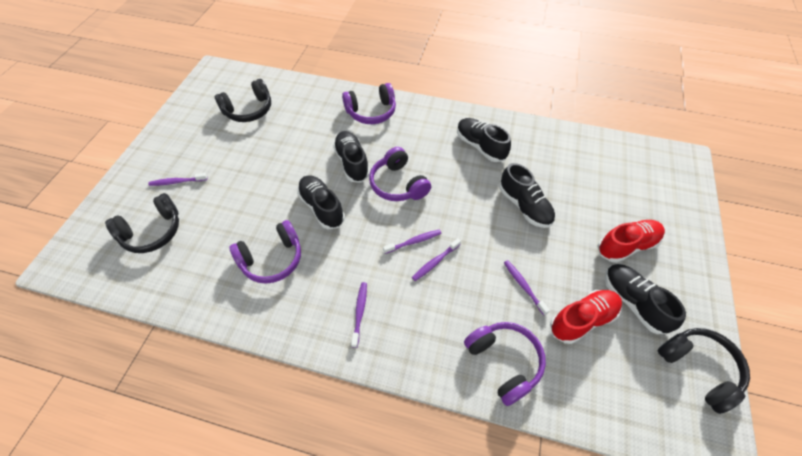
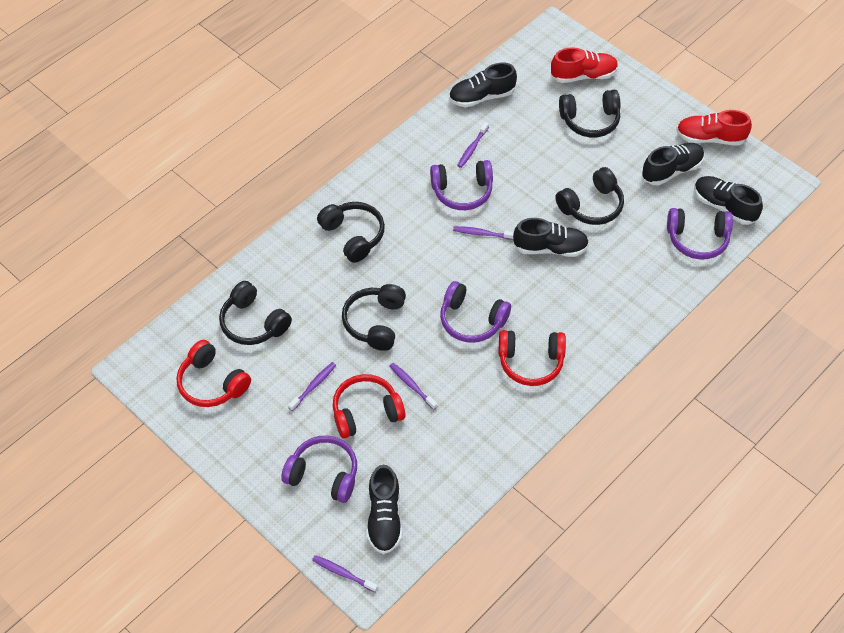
black headphones: 3 -> 5
red headphones: 0 -> 3

